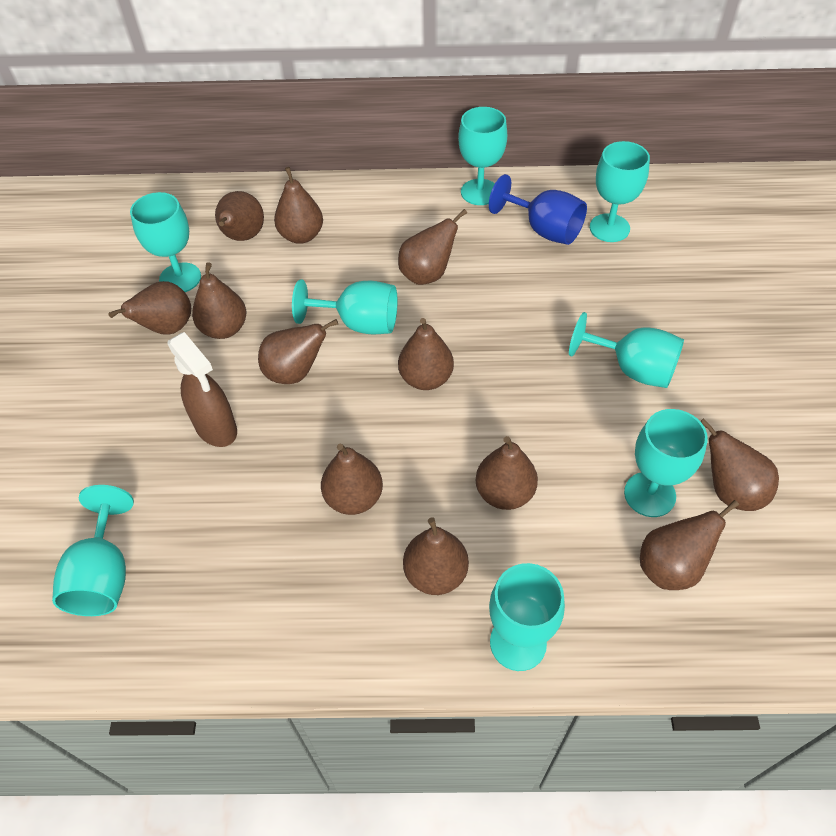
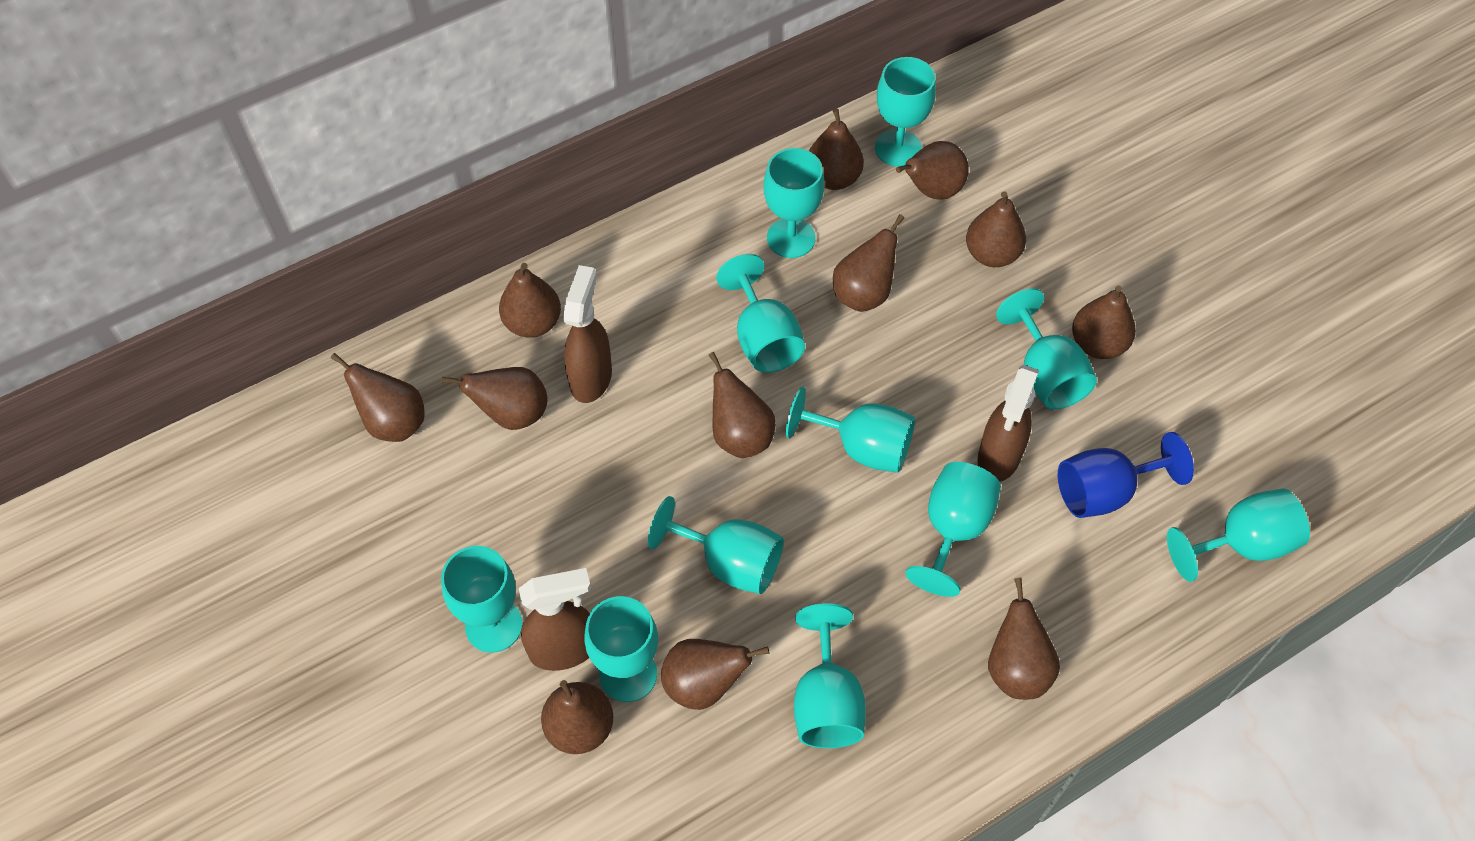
brown spray bottle: 1 -> 3
turquoise goblet: 8 -> 11

